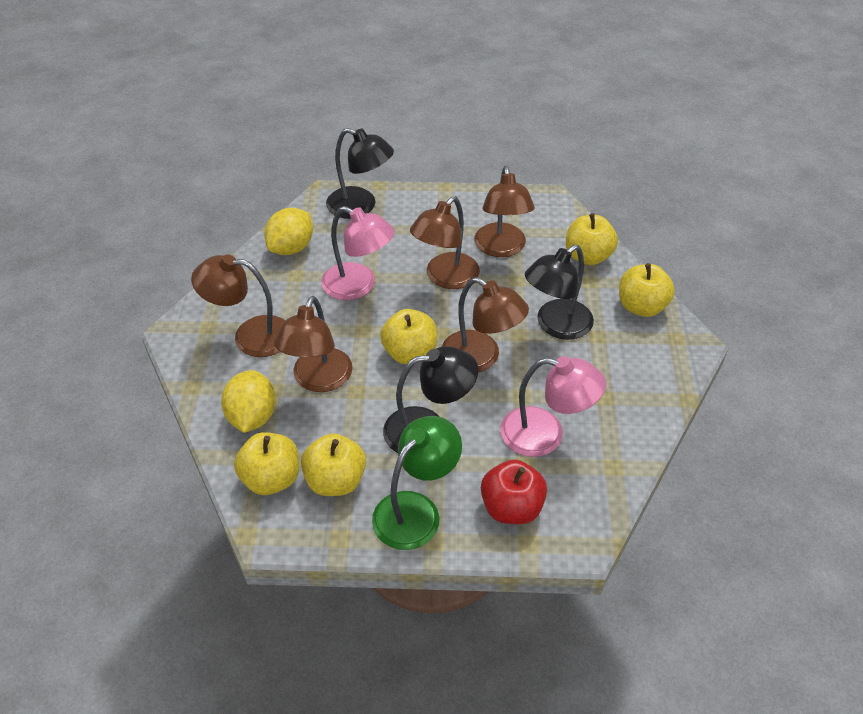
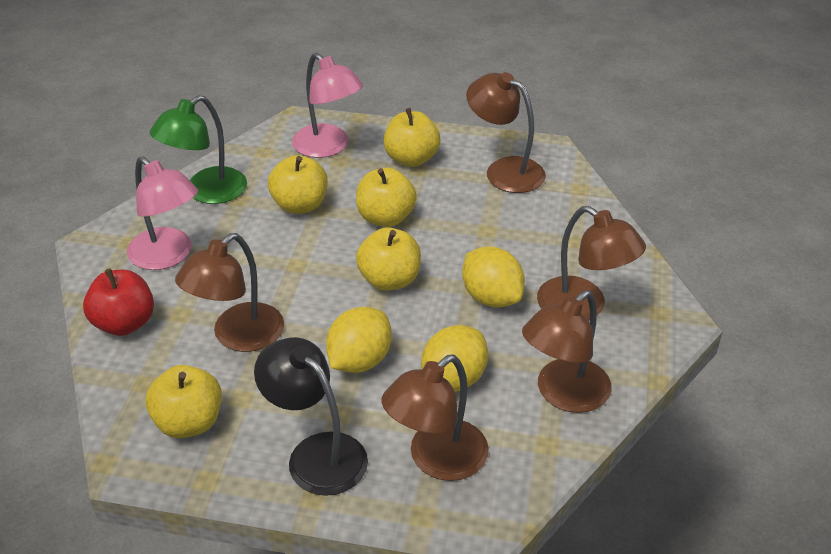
black lamp: 3 -> 1
yellow lemon: 2 -> 3

